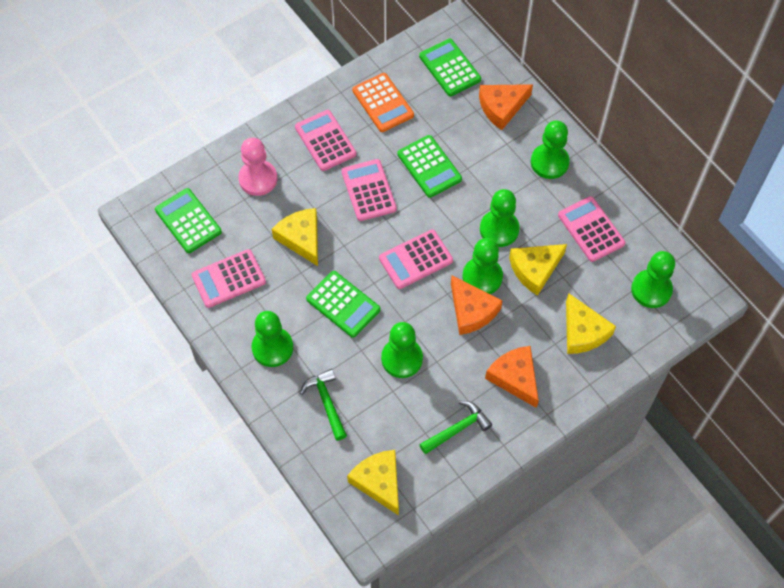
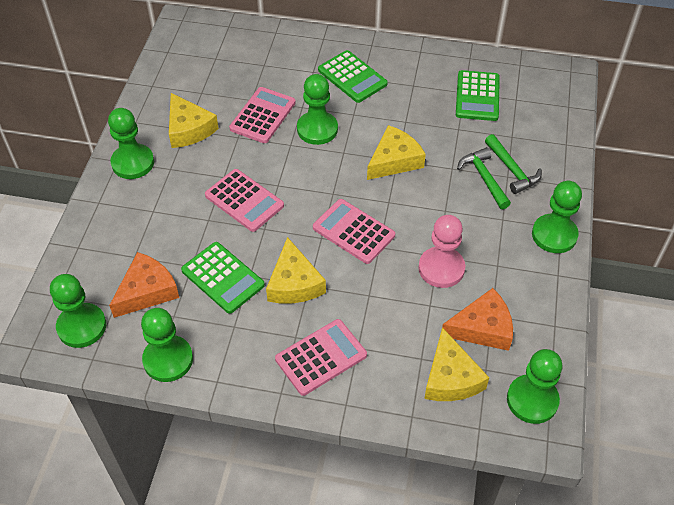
green calculator: 4 -> 3
orange calculator: 1 -> 0
orange cheese: 3 -> 2
pink calculator: 5 -> 4

